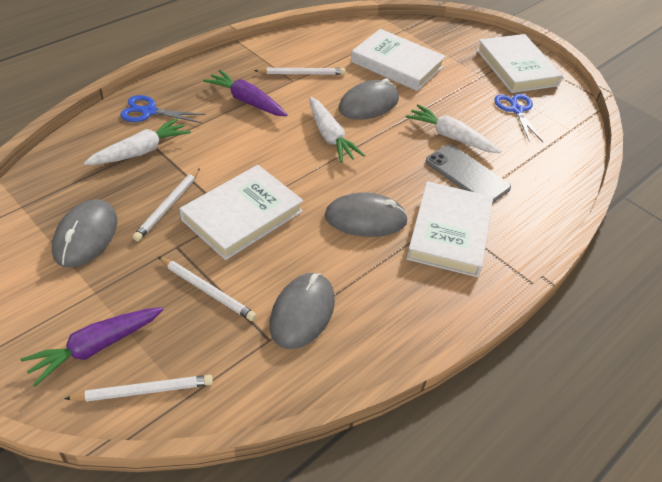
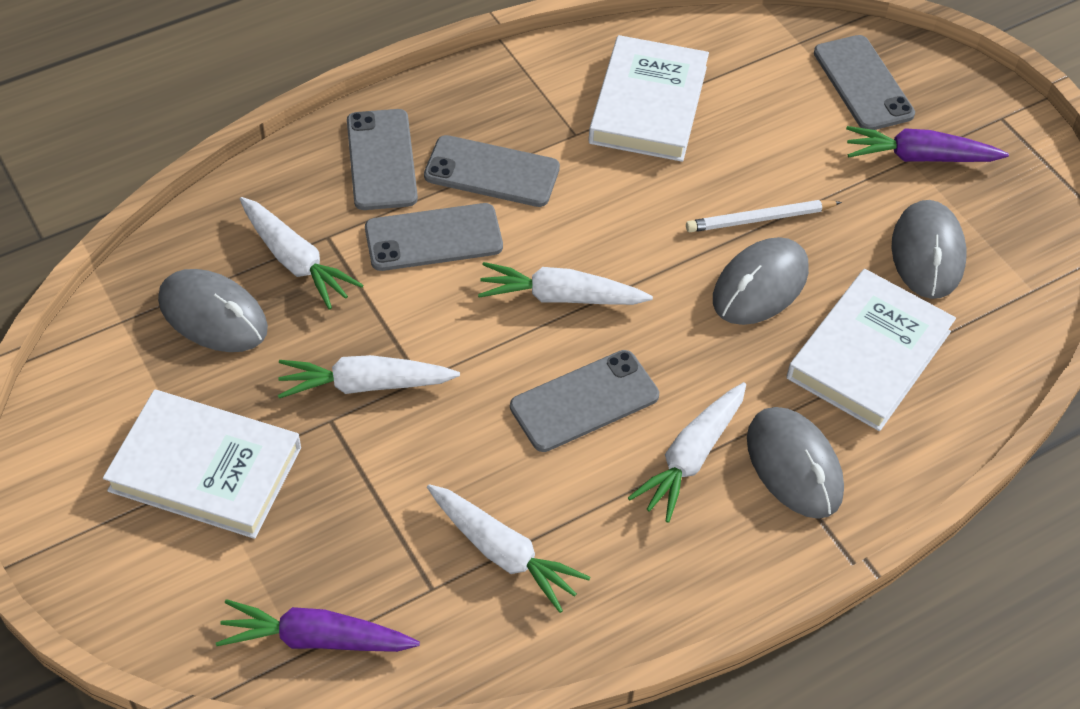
blue scissors: 2 -> 0
grey phone: 1 -> 5
white book: 4 -> 3
white carrot: 3 -> 5
white pencil: 4 -> 1

